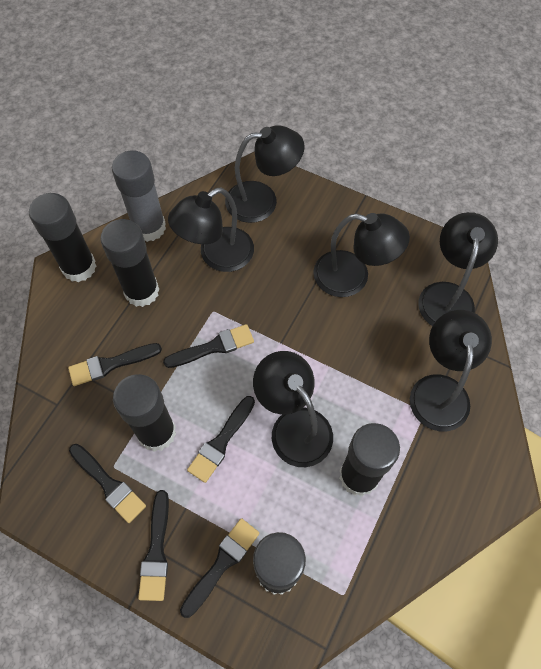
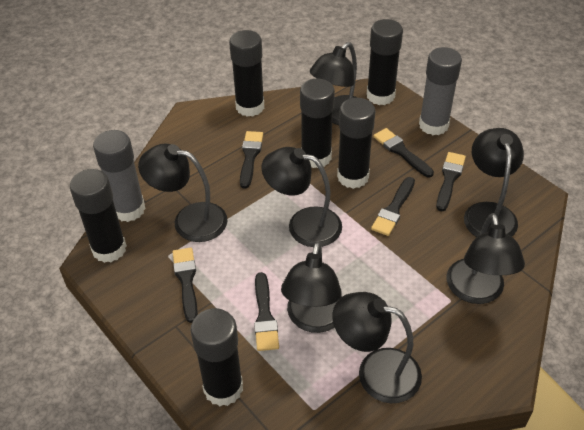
black glue stick: 5 -> 6
black lamp: 6 -> 7
grey glue stick: 1 -> 2

